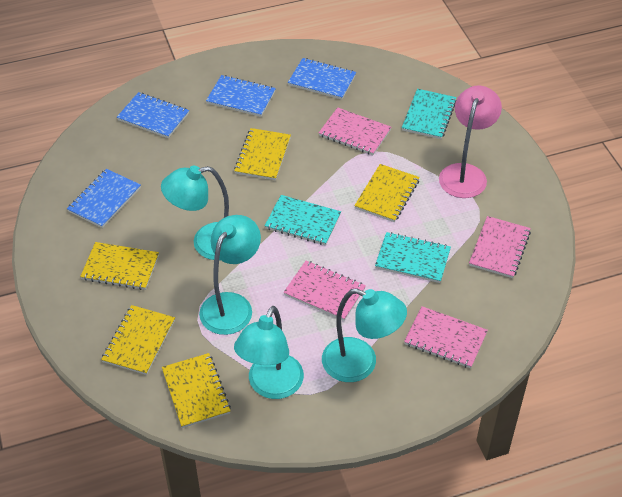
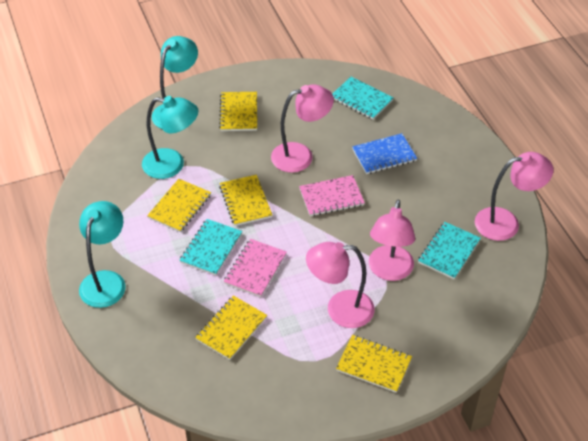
blue notebook: 4 -> 1
pink lamp: 1 -> 4
pink notebook: 4 -> 2
turquoise lamp: 4 -> 3

